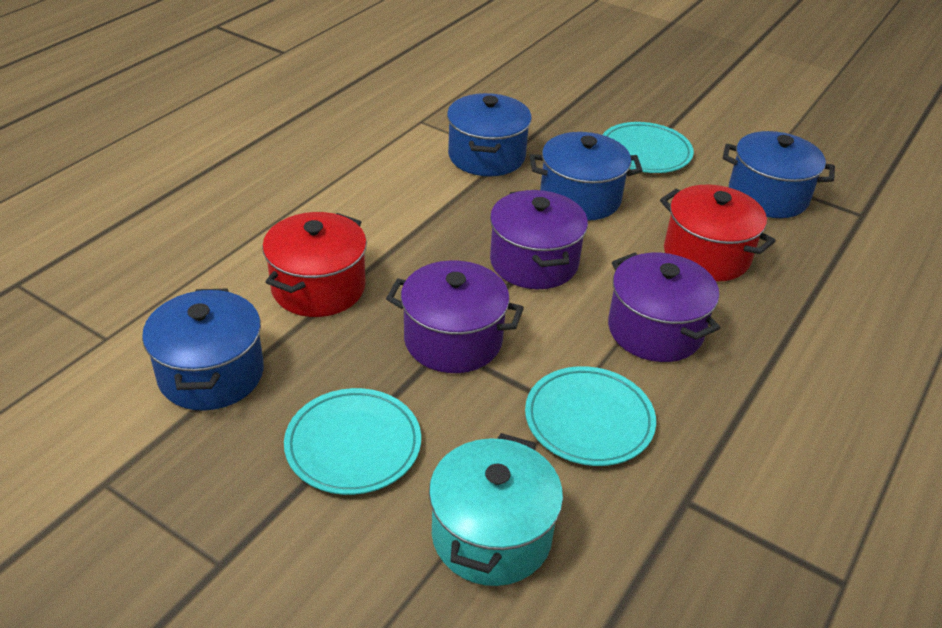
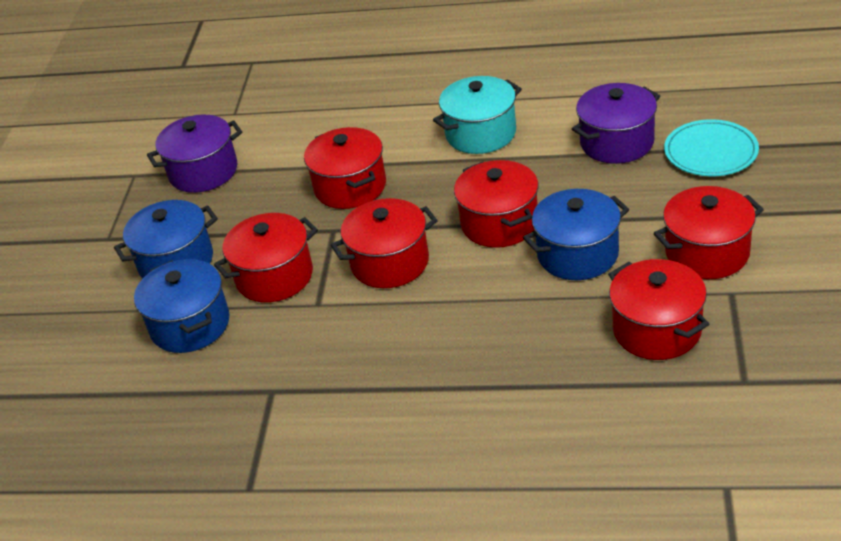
blue pot: 4 -> 3
purple pot: 3 -> 2
red pot: 2 -> 6
turquoise plate: 3 -> 1

